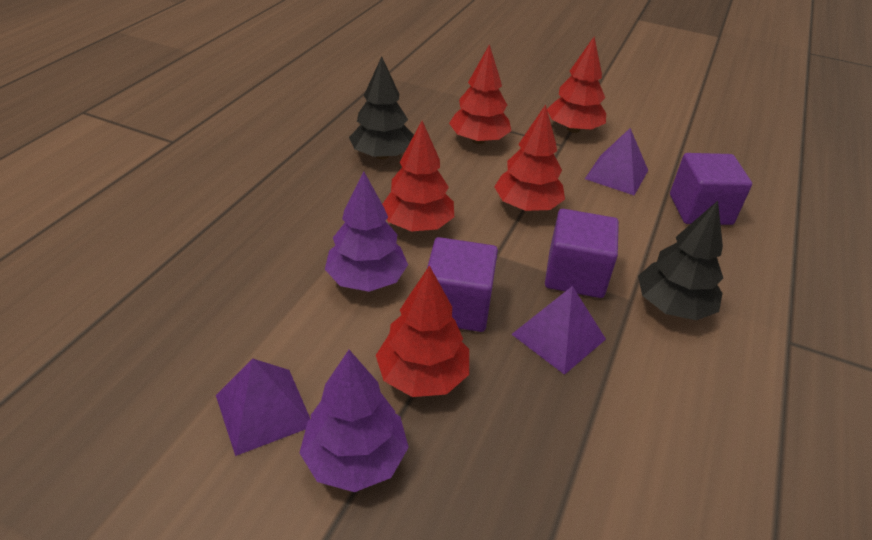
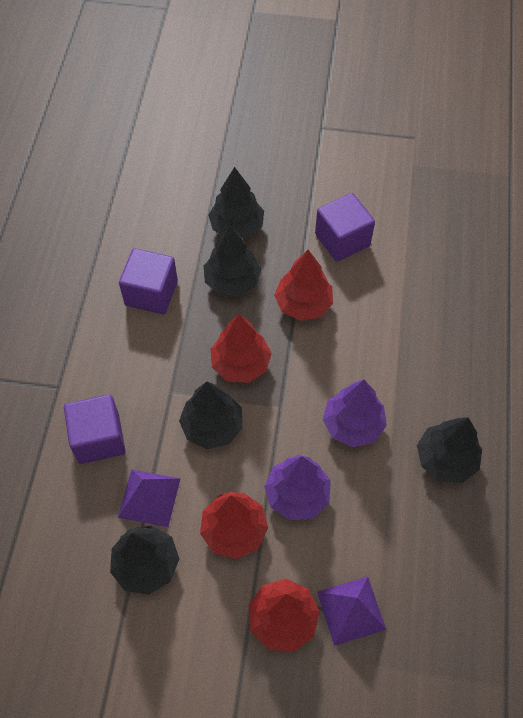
black tree: 2 -> 5
purple pyramid: 3 -> 2
red tree: 5 -> 4

